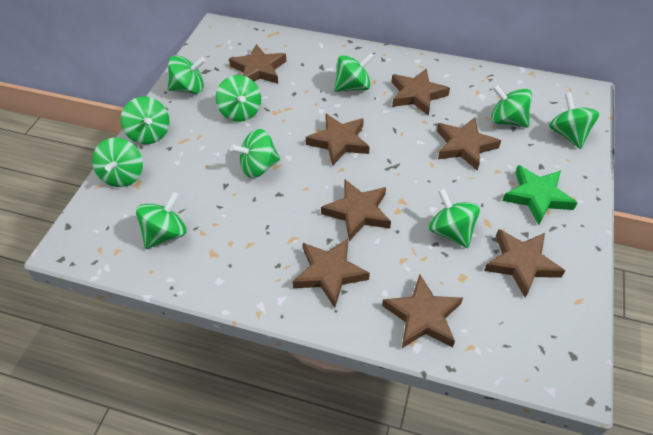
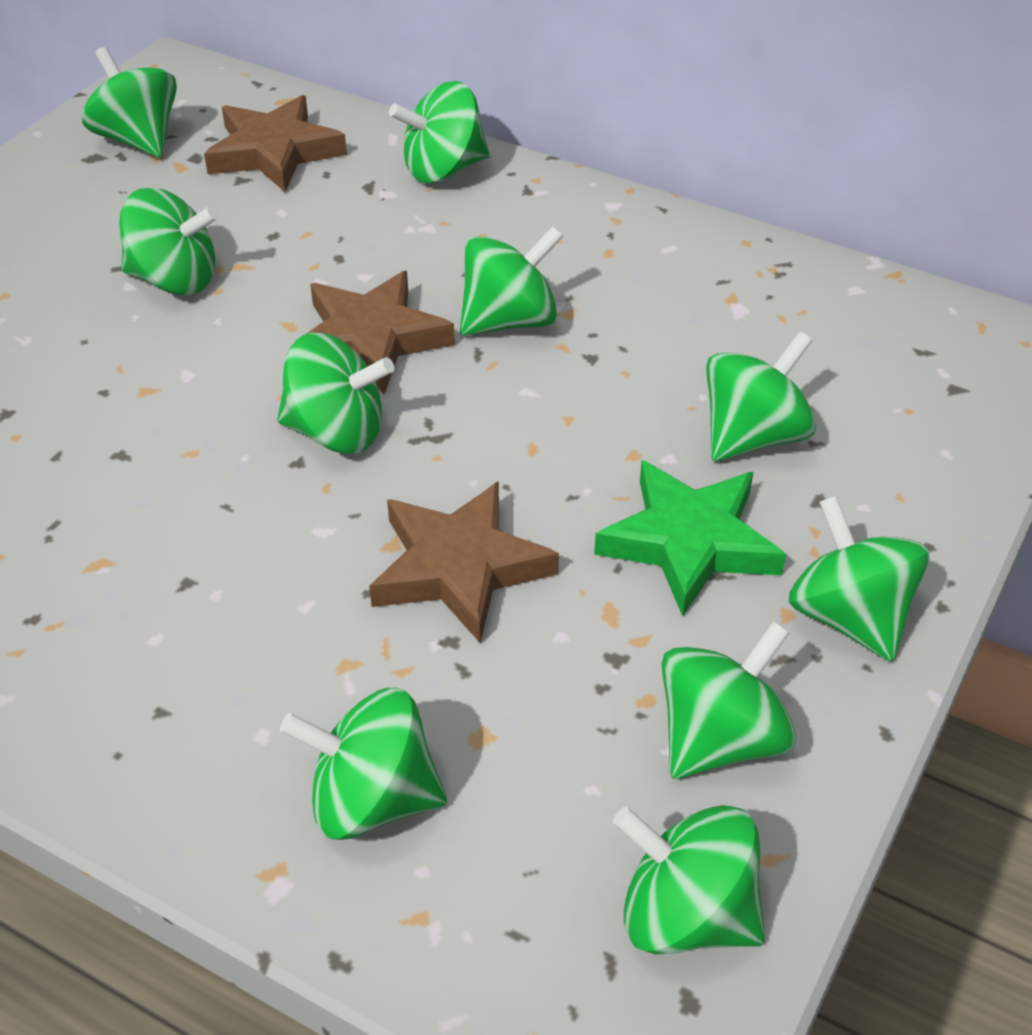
brown star: 8 -> 3

